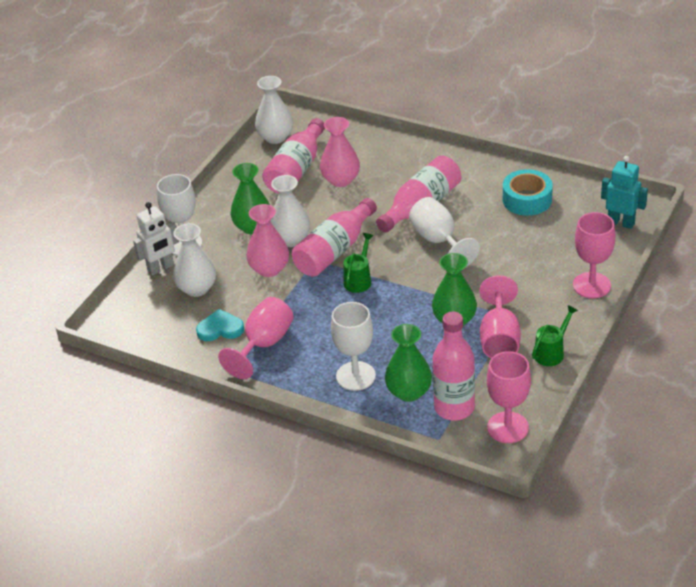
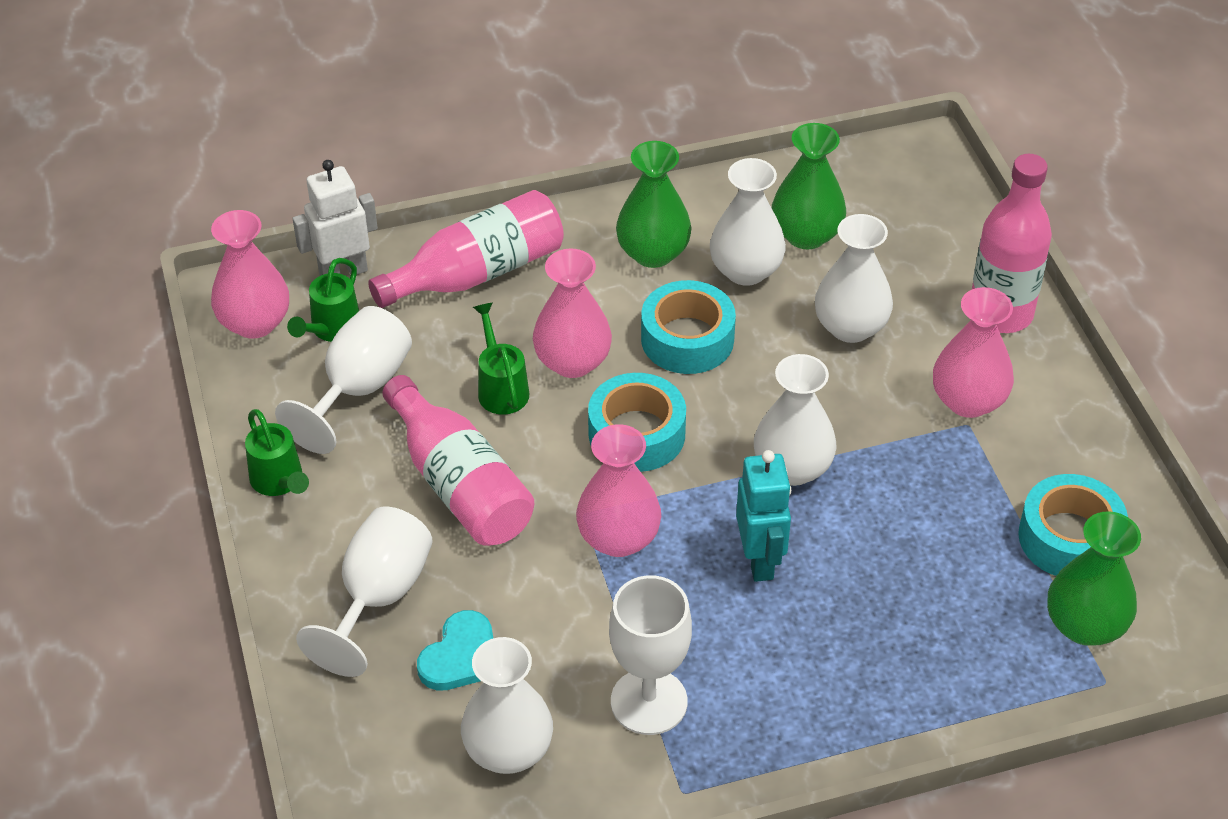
green watering can: 2 -> 3
pink bottle: 4 -> 3
pink goblet: 4 -> 0
pink vase: 2 -> 4
turquoise tape: 1 -> 3
white vase: 3 -> 4

